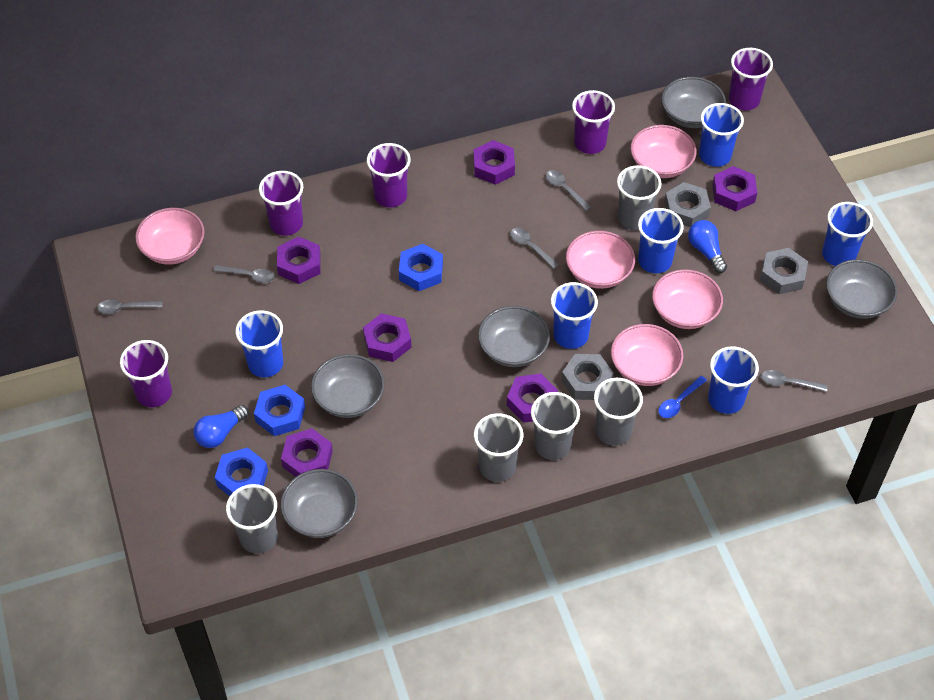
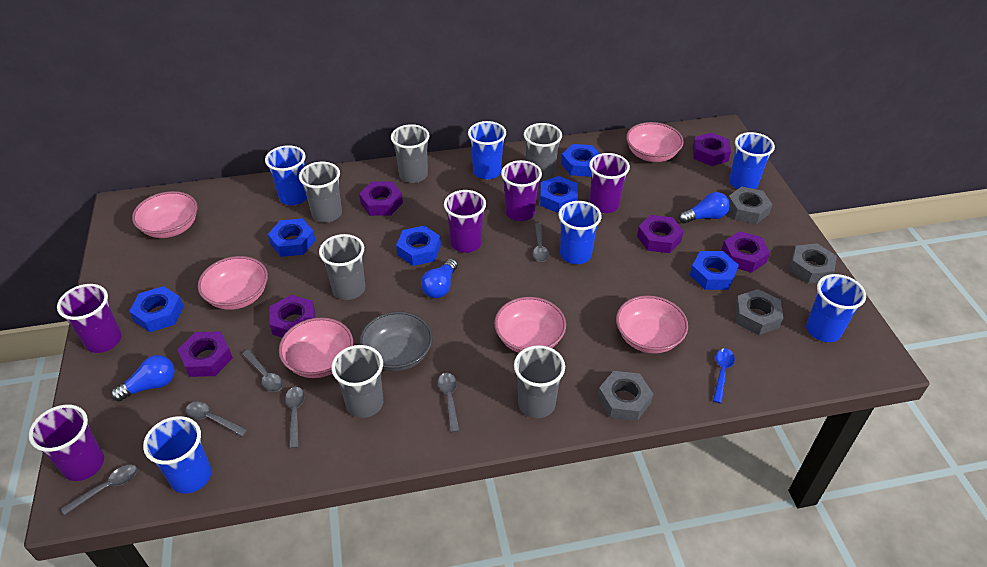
blue light bulb: 2 -> 3
blue nut: 3 -> 6
grey bowl: 5 -> 1
grey cup: 5 -> 6
grey nut: 3 -> 4
grey spoon: 5 -> 6
pink bowl: 5 -> 6

